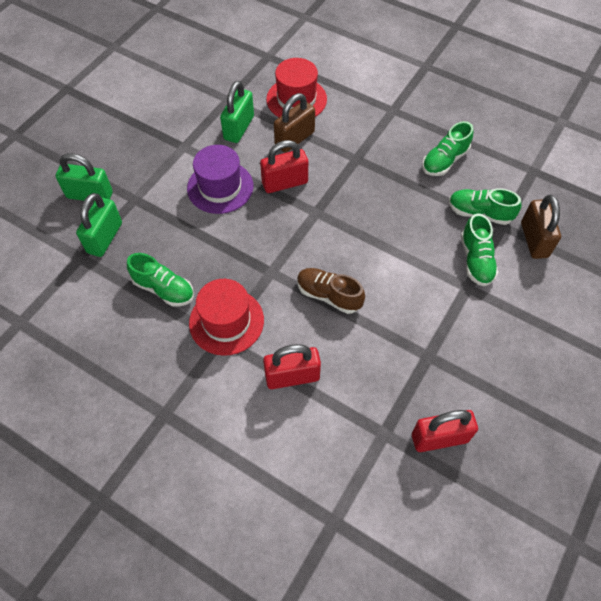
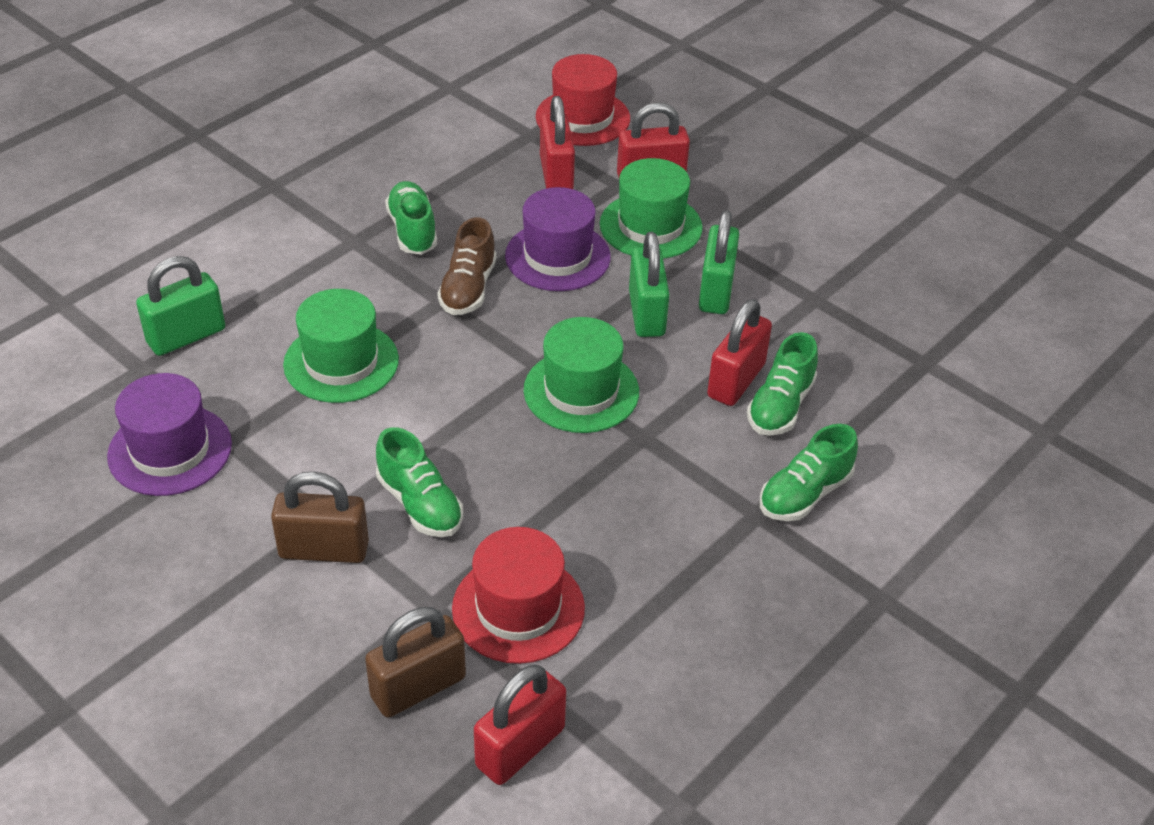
green hat: 0 -> 3
purple hat: 1 -> 2
red padlock: 3 -> 4

